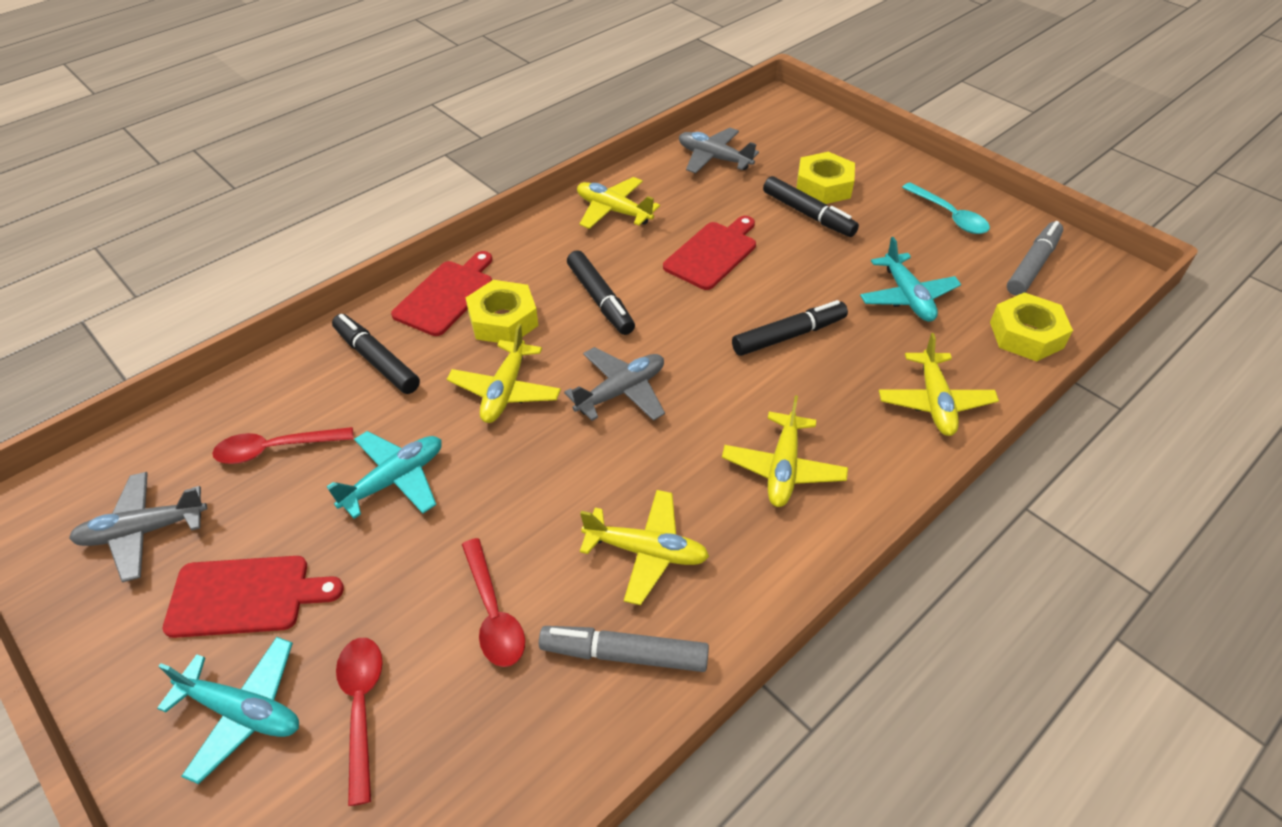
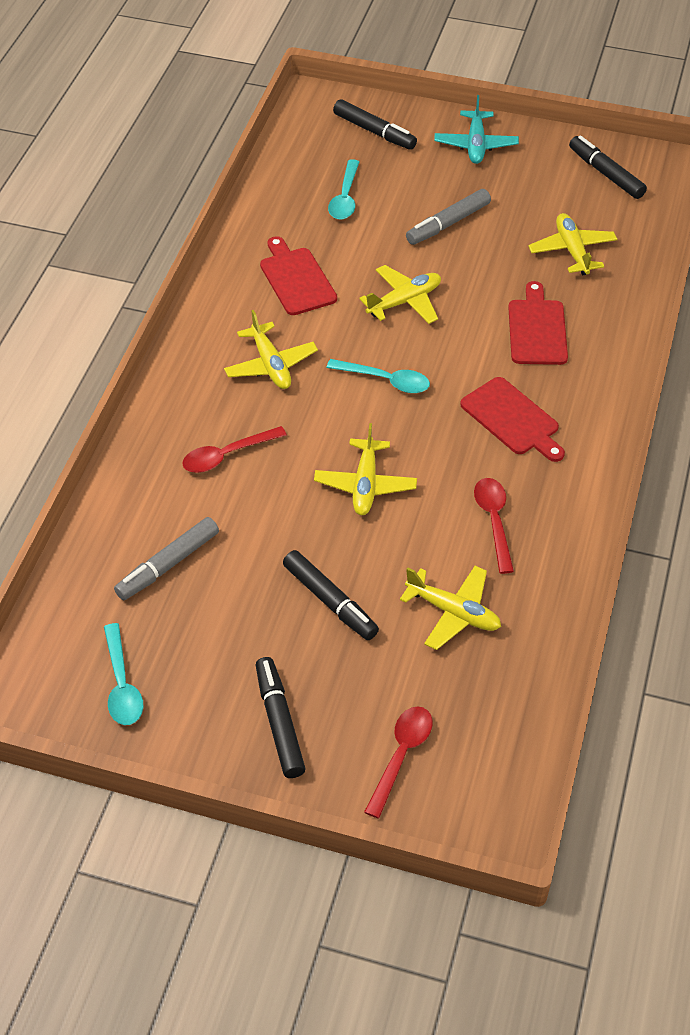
grey plane: 3 -> 0
turquoise plane: 3 -> 1
turquoise spoon: 1 -> 3
yellow nut: 3 -> 0

